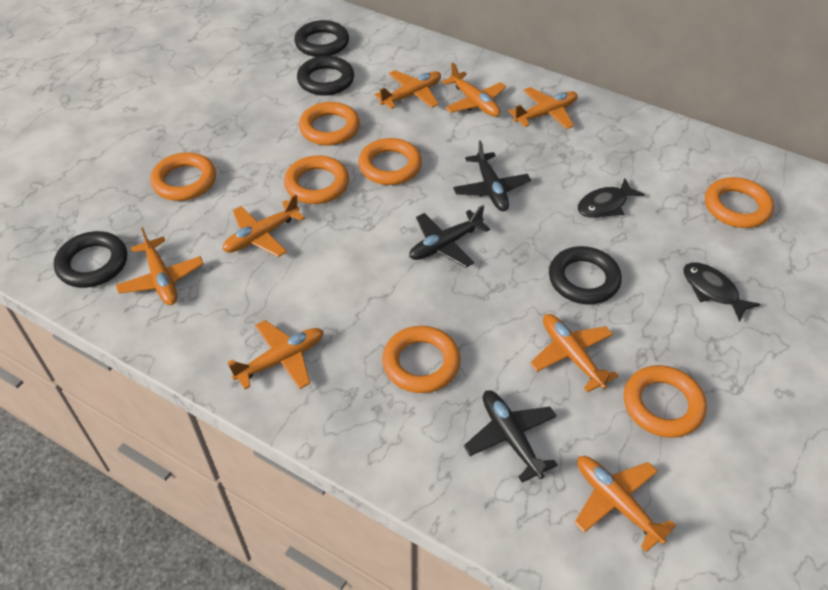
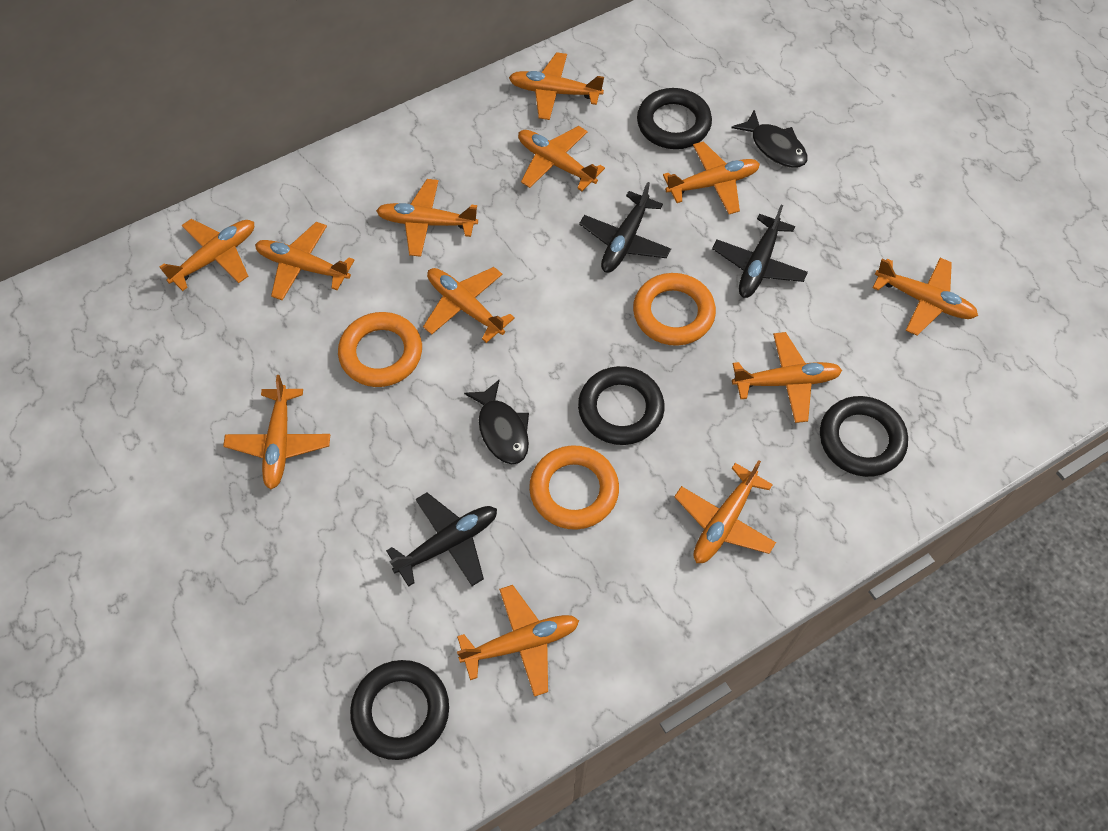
orange plane: 8 -> 12
orange ring: 7 -> 3

